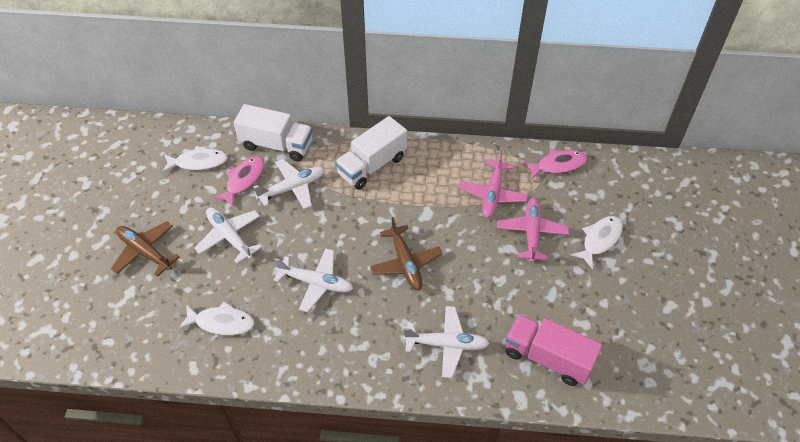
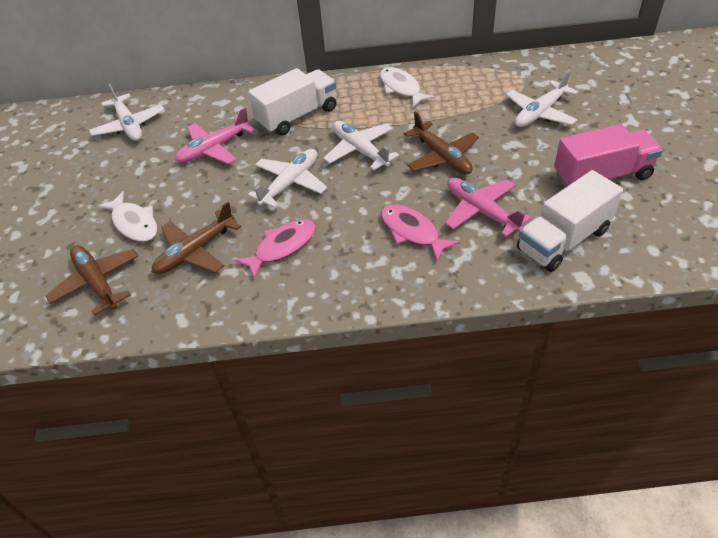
brown plane: 2 -> 3
white fish: 3 -> 2

